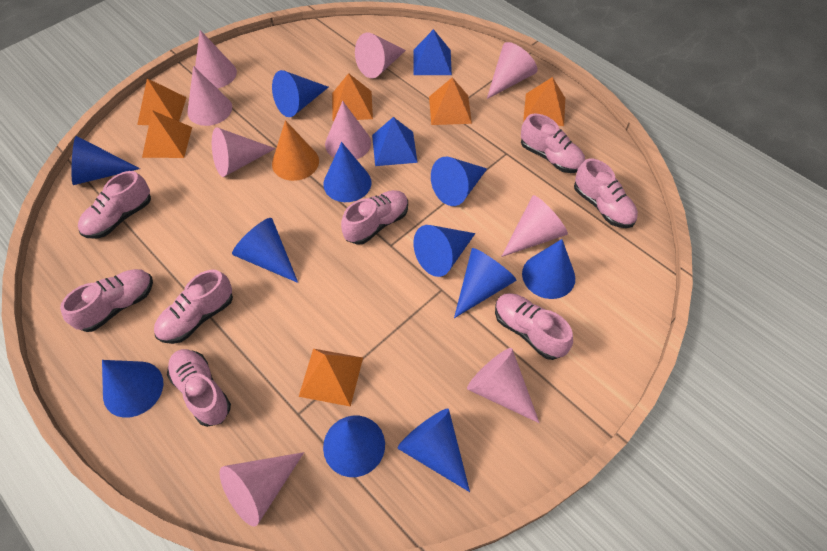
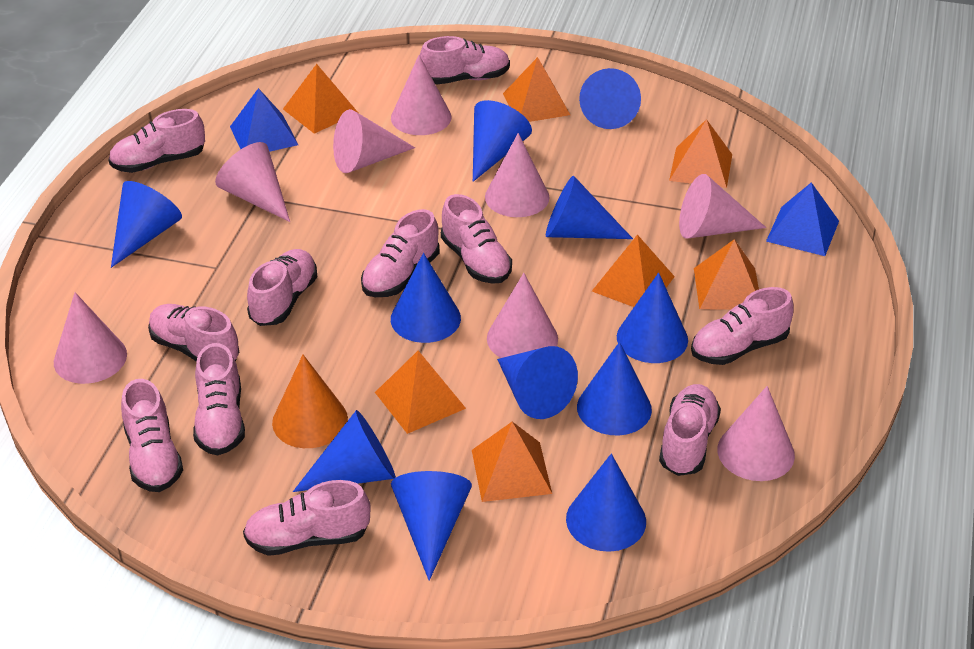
orange pyramid: 6 -> 7
pink cone: 9 -> 8
pink shoe: 8 -> 11

